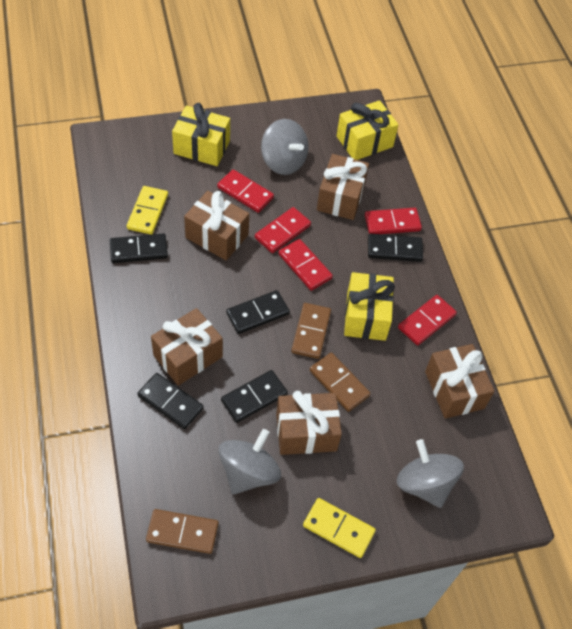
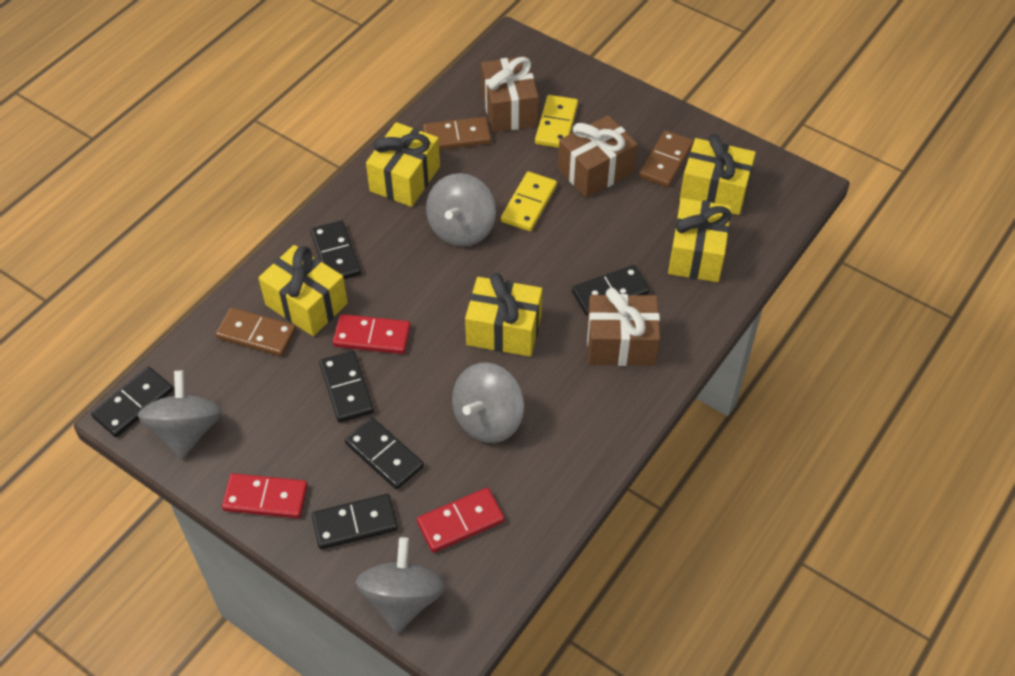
black domino: 5 -> 6
brown gift: 5 -> 3
grey spinning top: 3 -> 4
red domino: 5 -> 3
yellow gift: 3 -> 5

